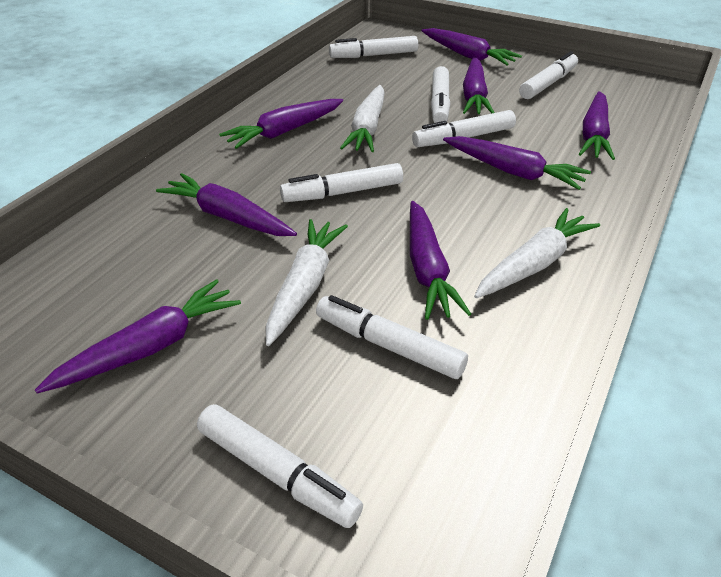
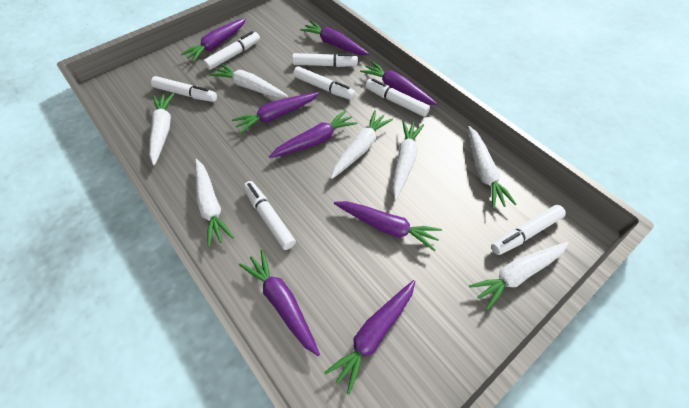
white carrot: 3 -> 7

